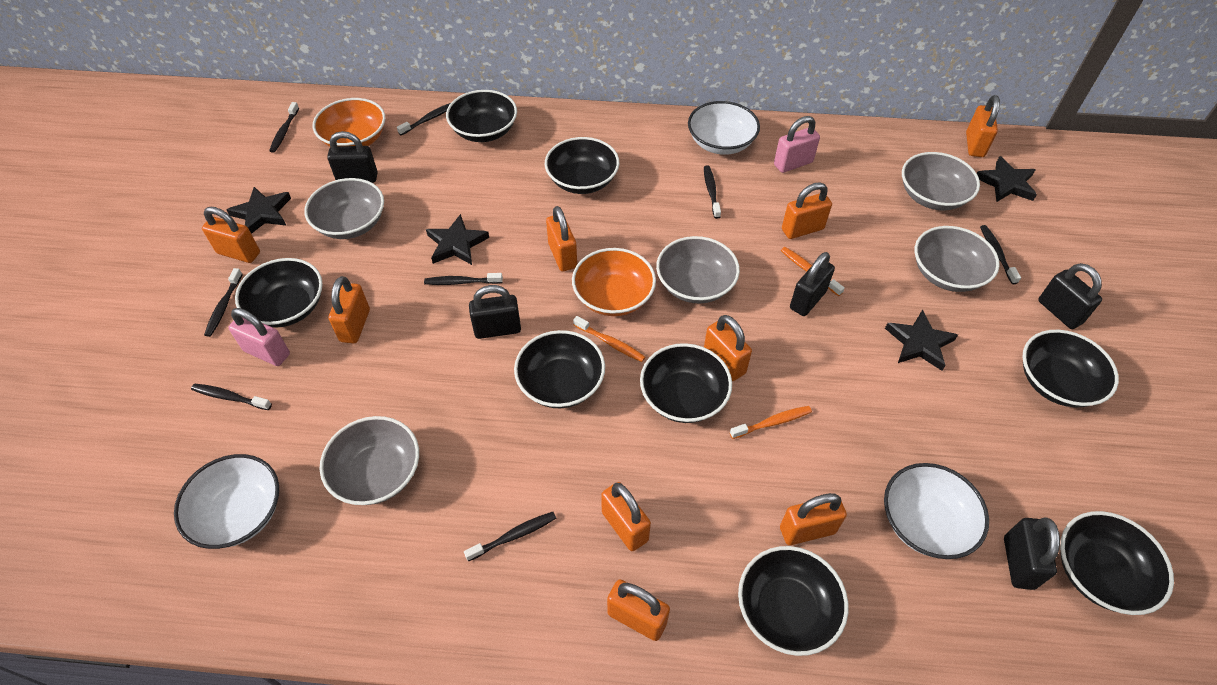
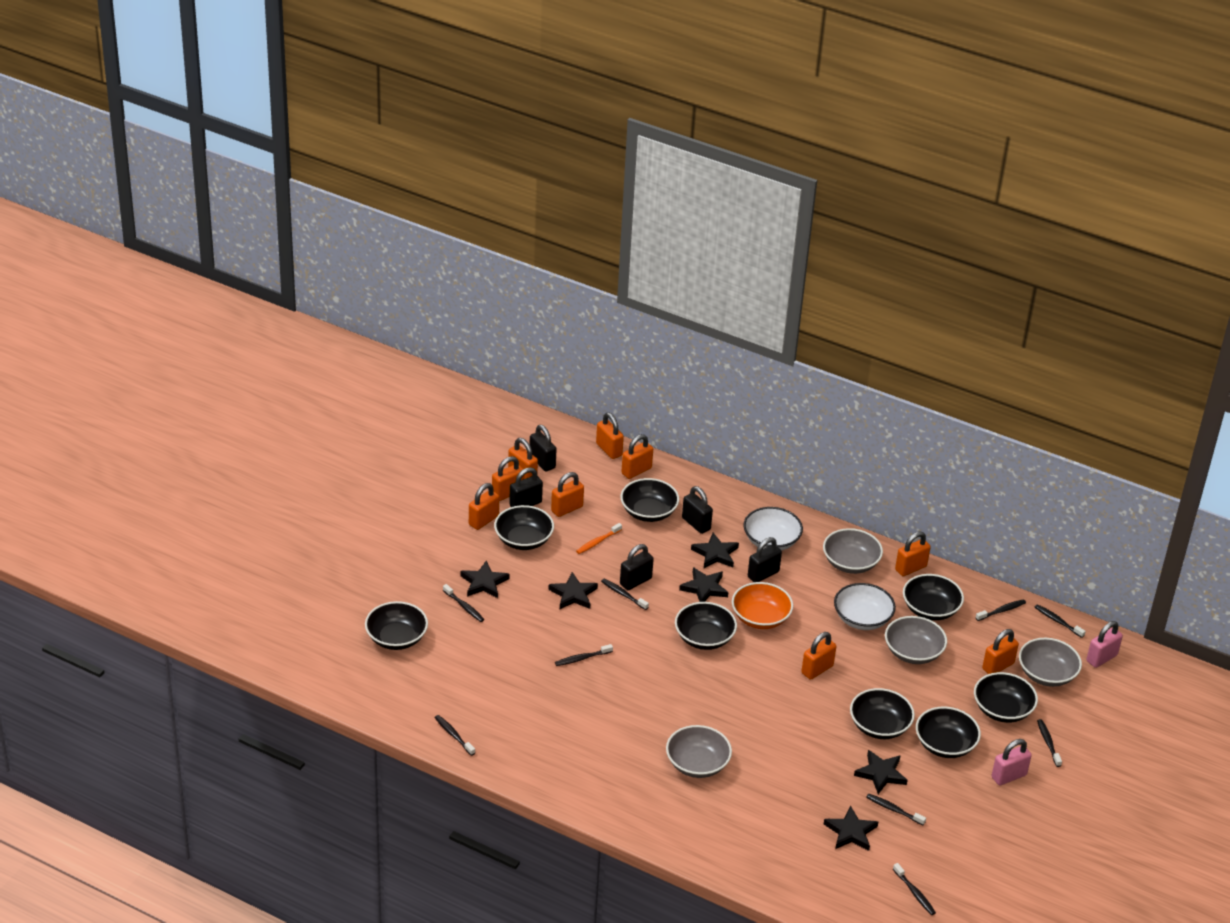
black star: 4 -> 6
black toothbrush: 8 -> 9
grey bowl: 5 -> 4
orange bowl: 2 -> 1
orange toothbrush: 3 -> 1
white bowl: 3 -> 2

